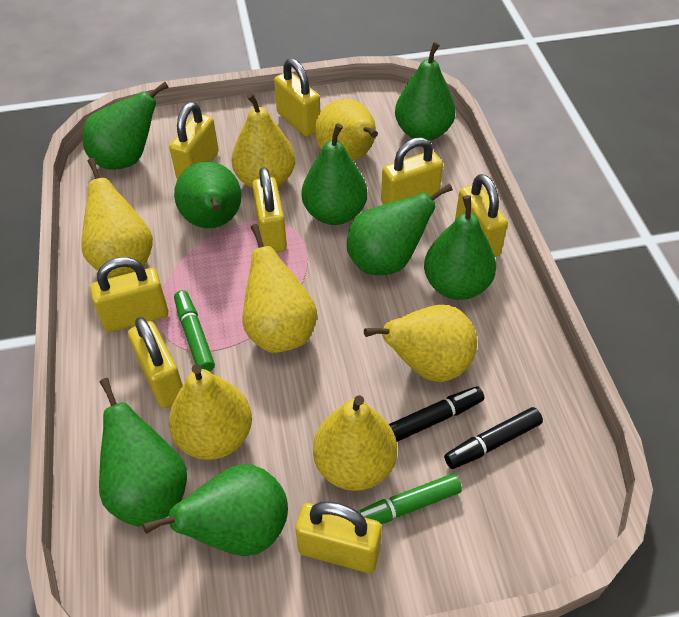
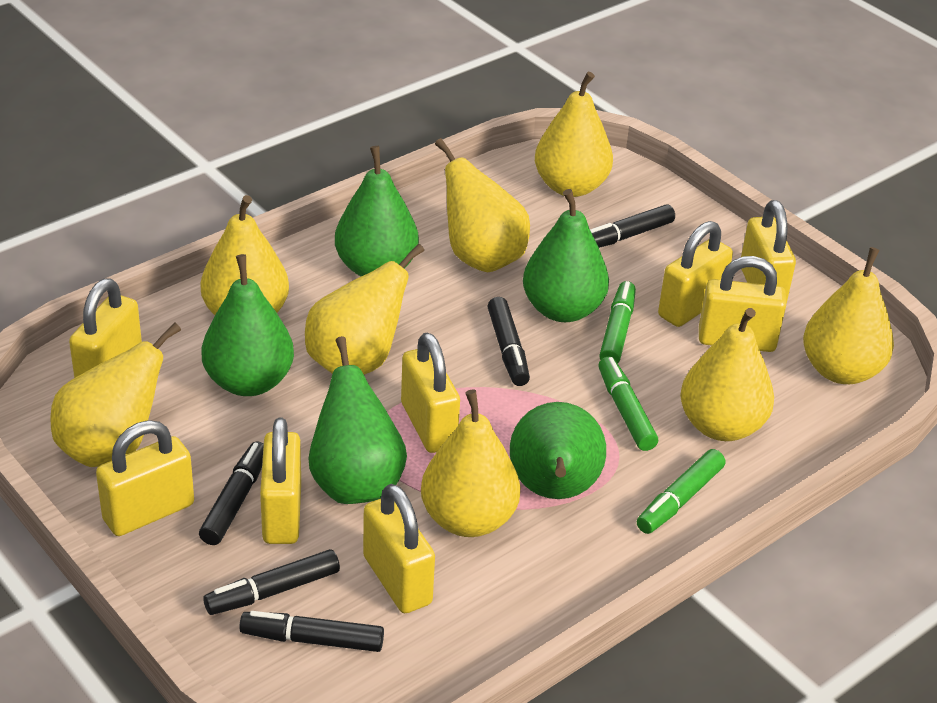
black marker: 2 -> 5
green marker: 2 -> 3
green pear: 8 -> 5
yellow pear: 7 -> 8

